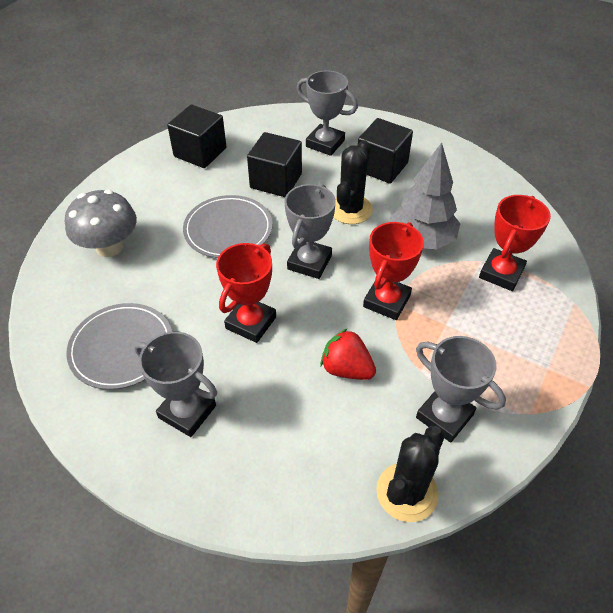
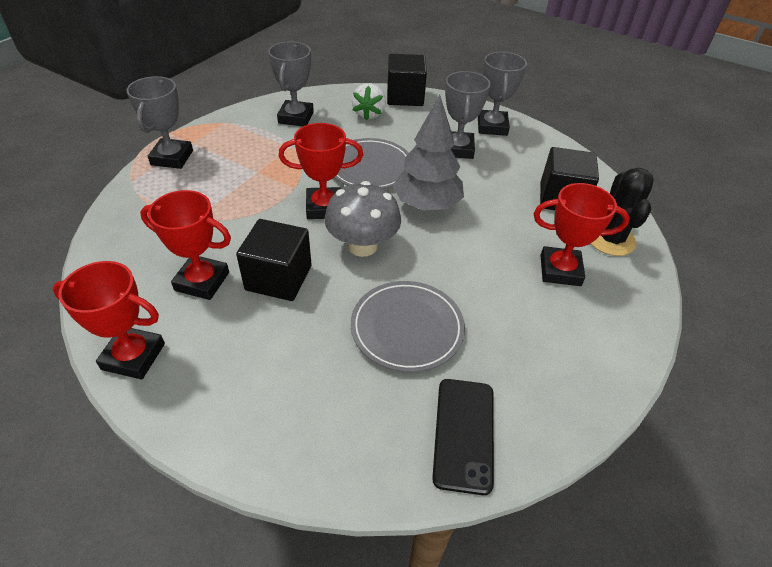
black cactus: 2 -> 1
black phone: 0 -> 1
red strawberry: 1 -> 0
red trophy: 3 -> 4
white strawberry: 0 -> 1

